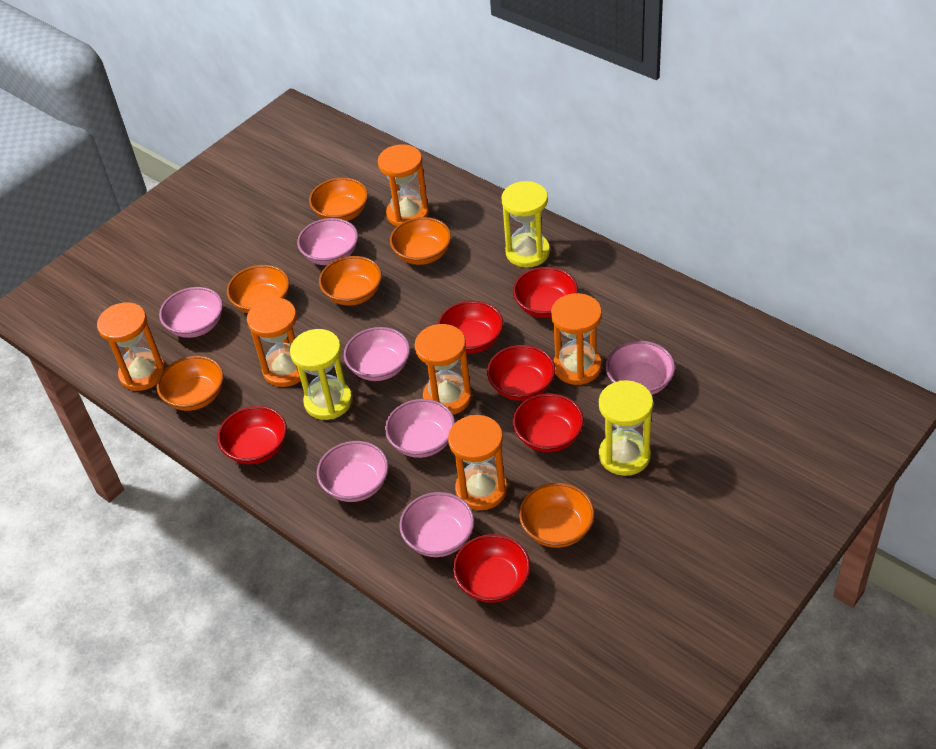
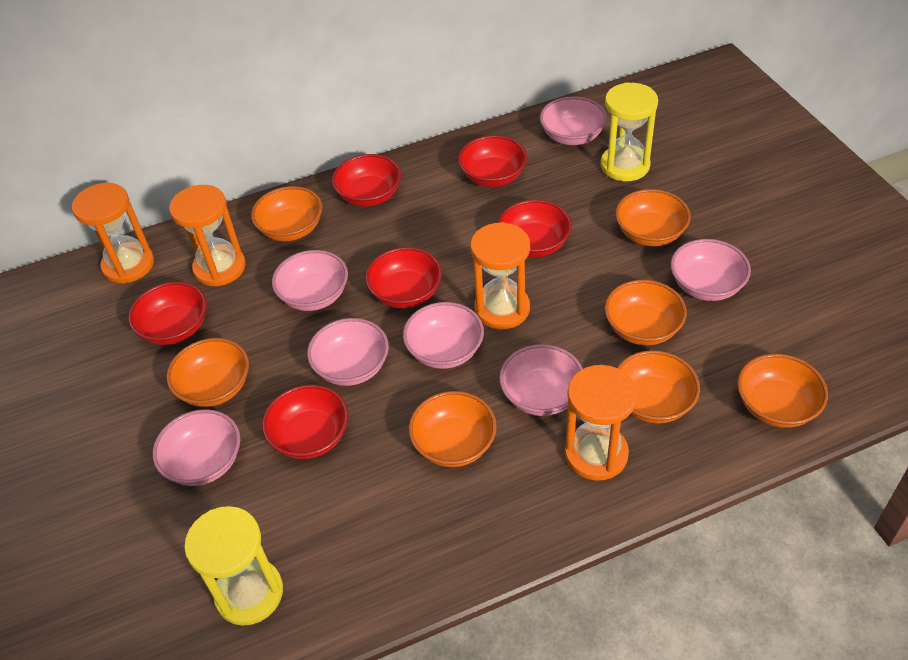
orange bowl: 6 -> 7
orange hourglass: 6 -> 4
yellow hourglass: 3 -> 2

